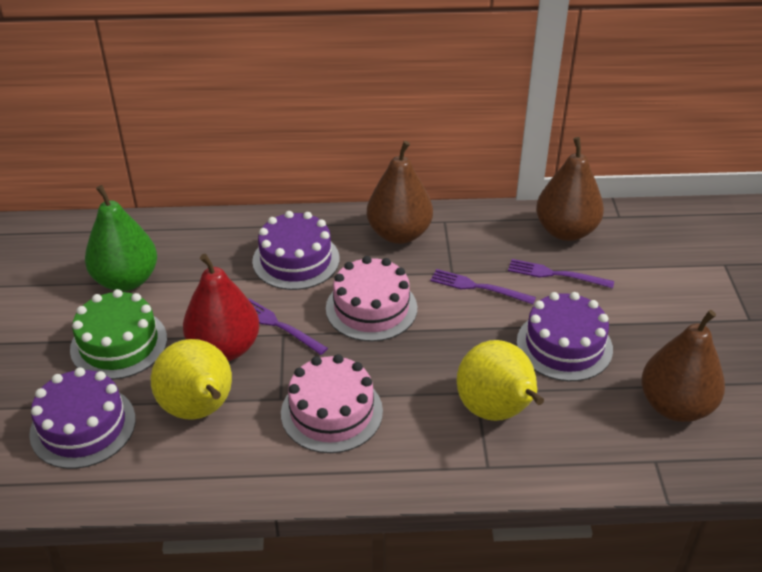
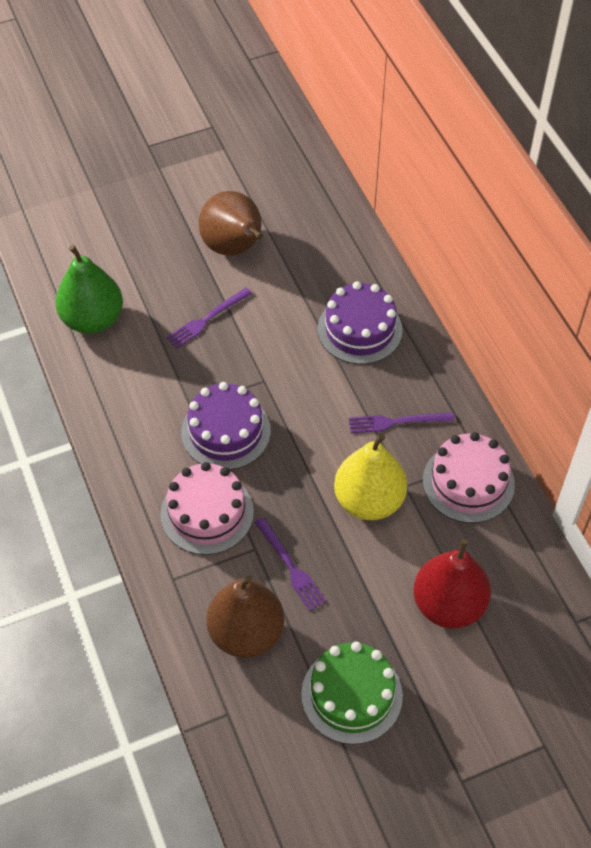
brown pear: 3 -> 2
purple cake: 3 -> 2
yellow pear: 2 -> 1

